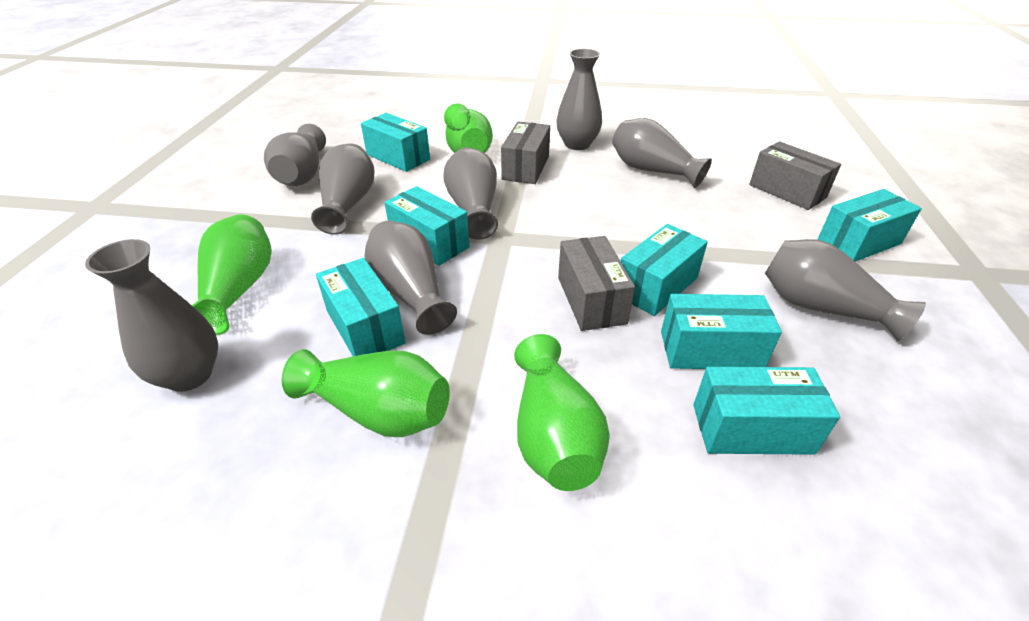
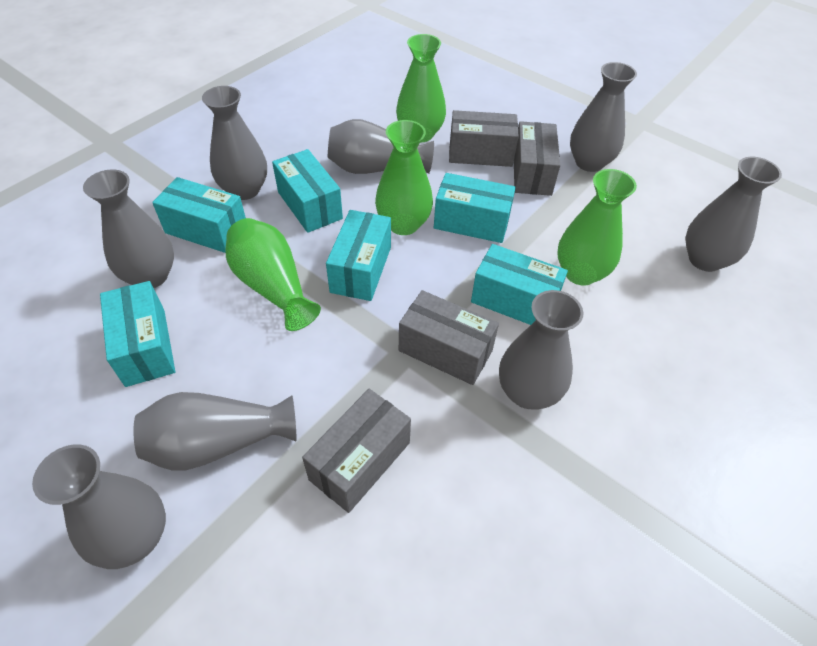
grey box: 3 -> 4
turquoise box: 7 -> 6

